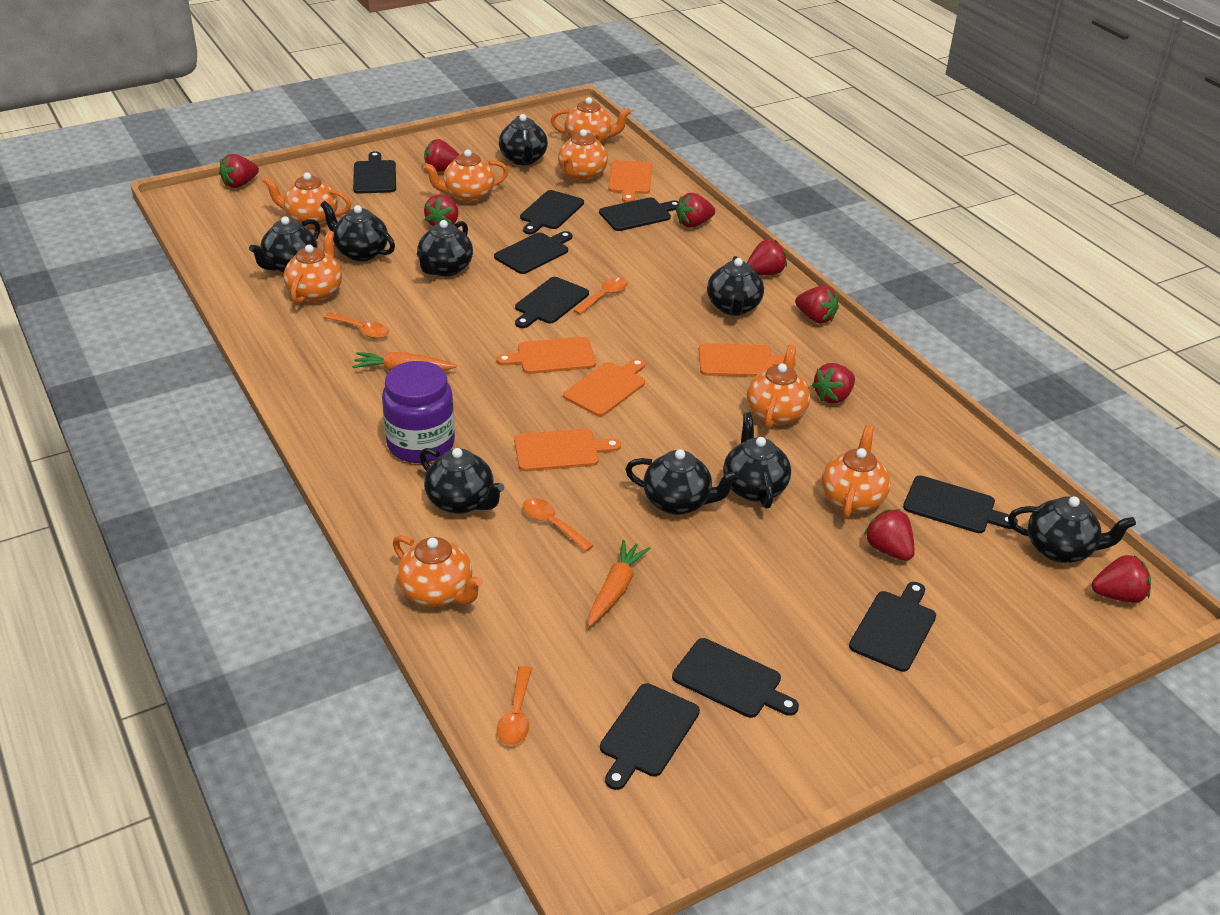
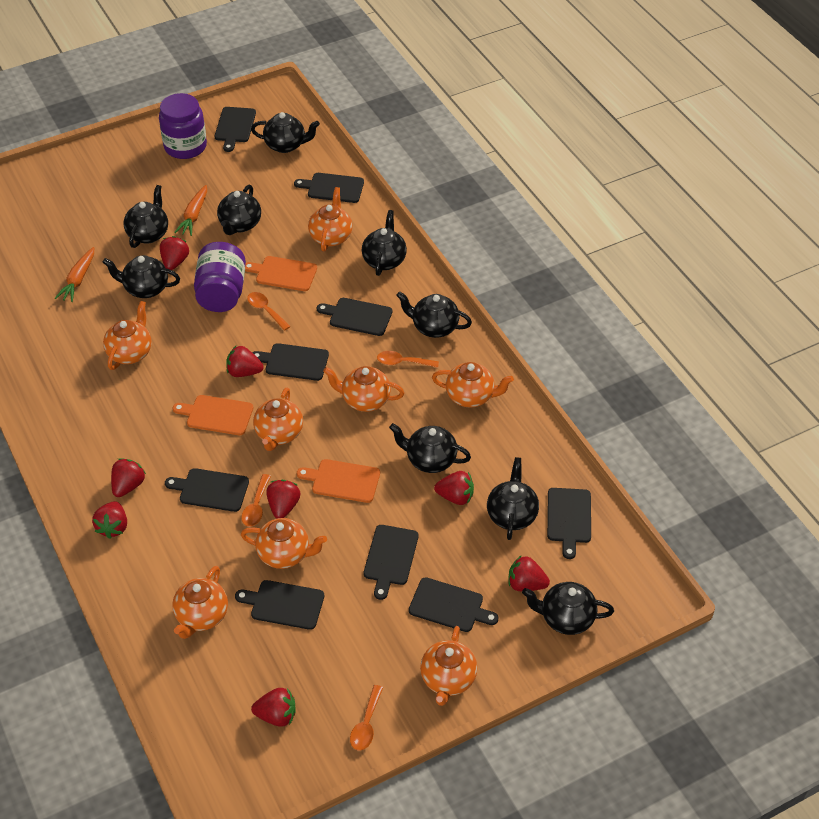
orange cutting board: 5 -> 3
purple jar: 1 -> 2
red strawberry: 9 -> 8

